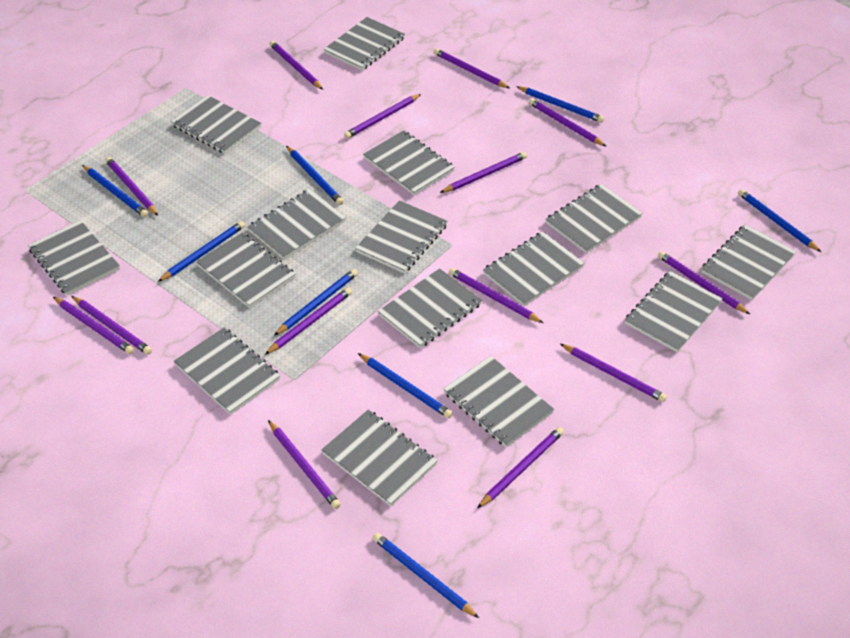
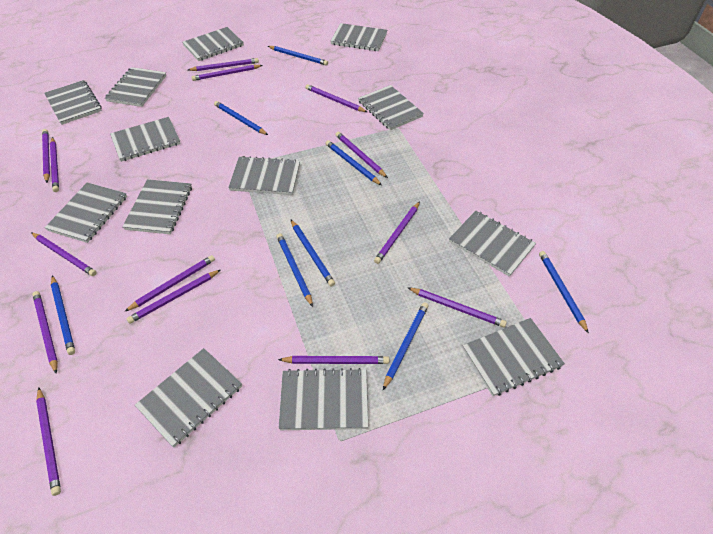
grey notebook: 15 -> 13

